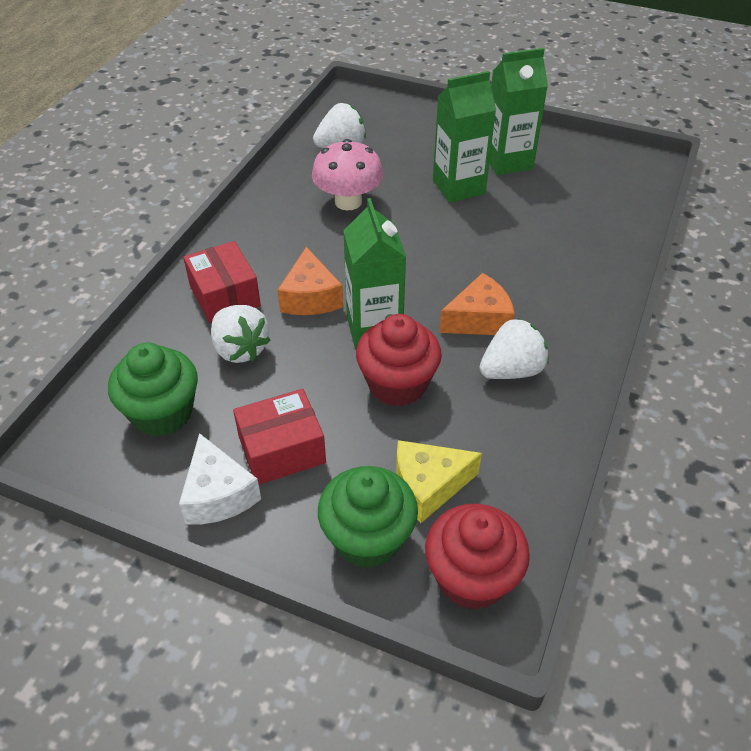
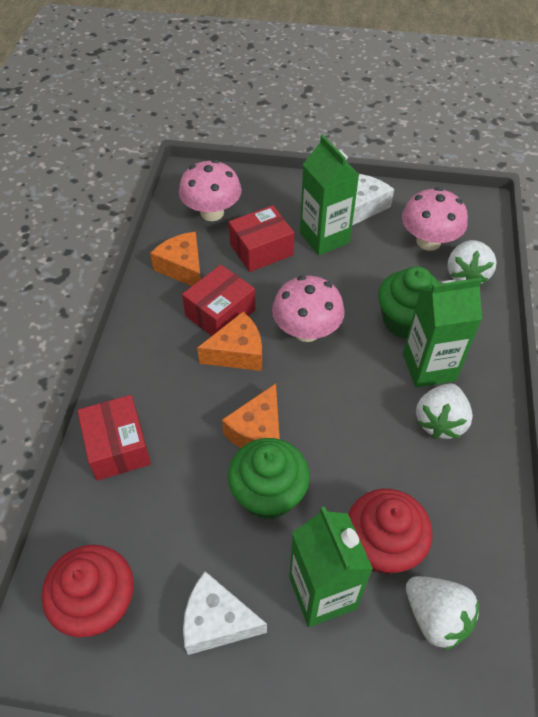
orange cheese: 2 -> 3
pink mushroom: 1 -> 3
red box: 2 -> 3
white cheese: 1 -> 2
yellow cheese: 1 -> 0

